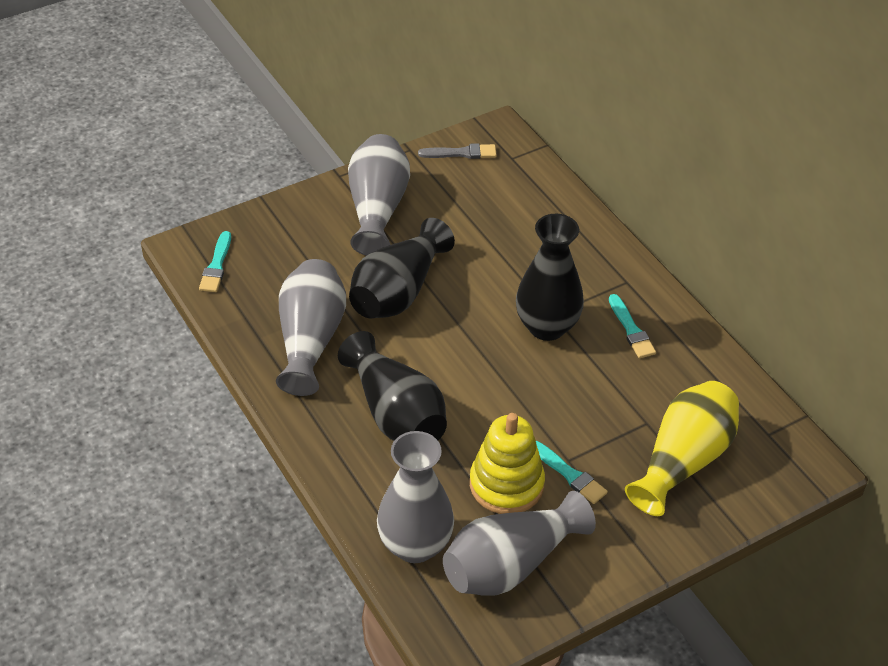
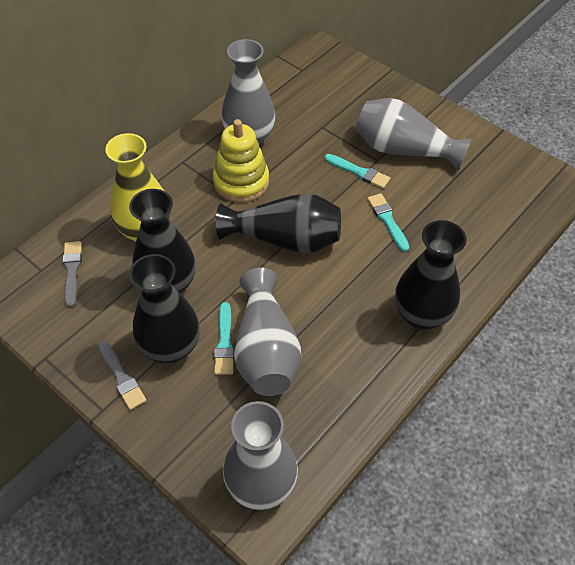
black vase: 3 -> 4
grey brush: 1 -> 2

